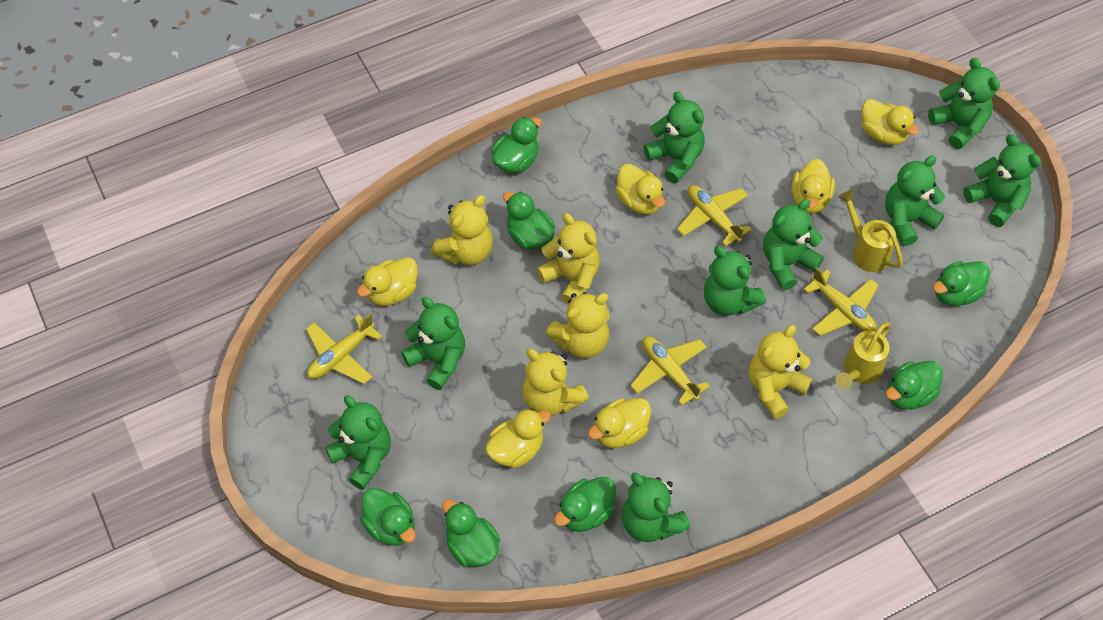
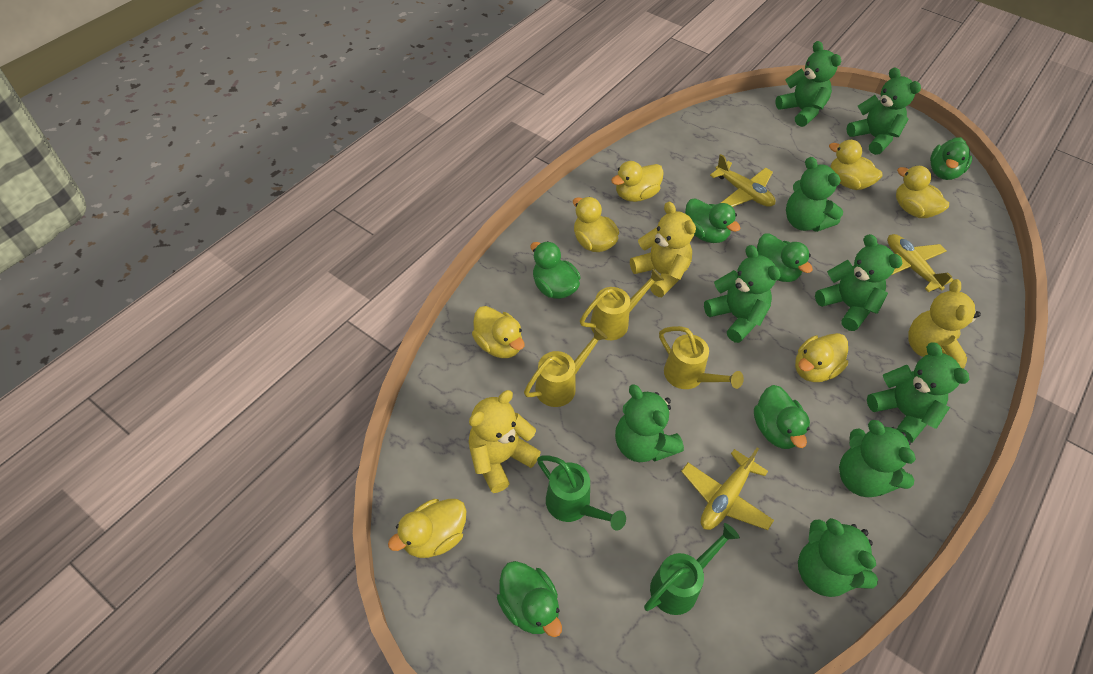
green duck: 7 -> 6
green watering can: 0 -> 2
yellow duck: 6 -> 7
yellow plane: 4 -> 3
yellow teddy bear: 5 -> 3
yellow watering can: 2 -> 3

